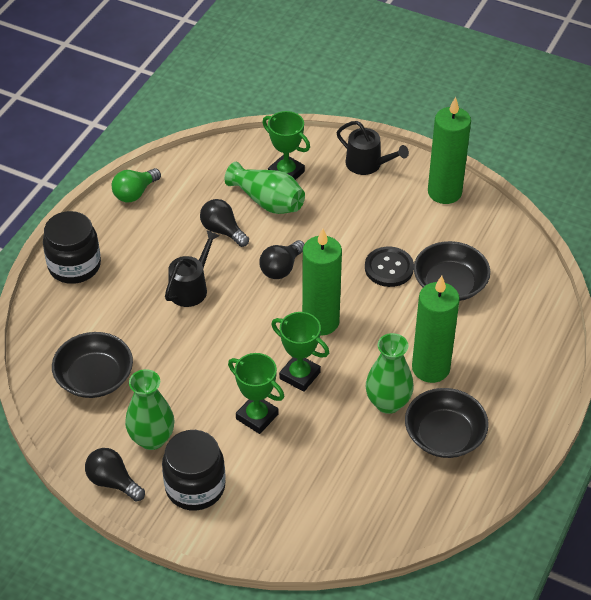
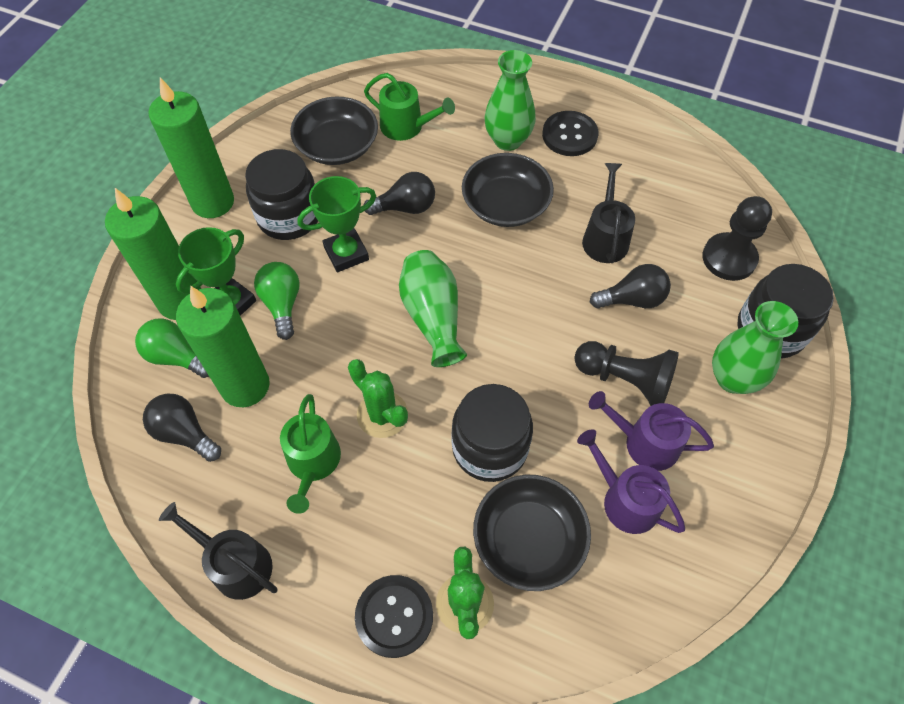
black button: 1 -> 2
black jar: 2 -> 3
black pawn: 0 -> 2
green cactus: 0 -> 2
green light bulb: 1 -> 2
green trophy: 3 -> 2
green watering can: 0 -> 2
purple watering can: 0 -> 2

